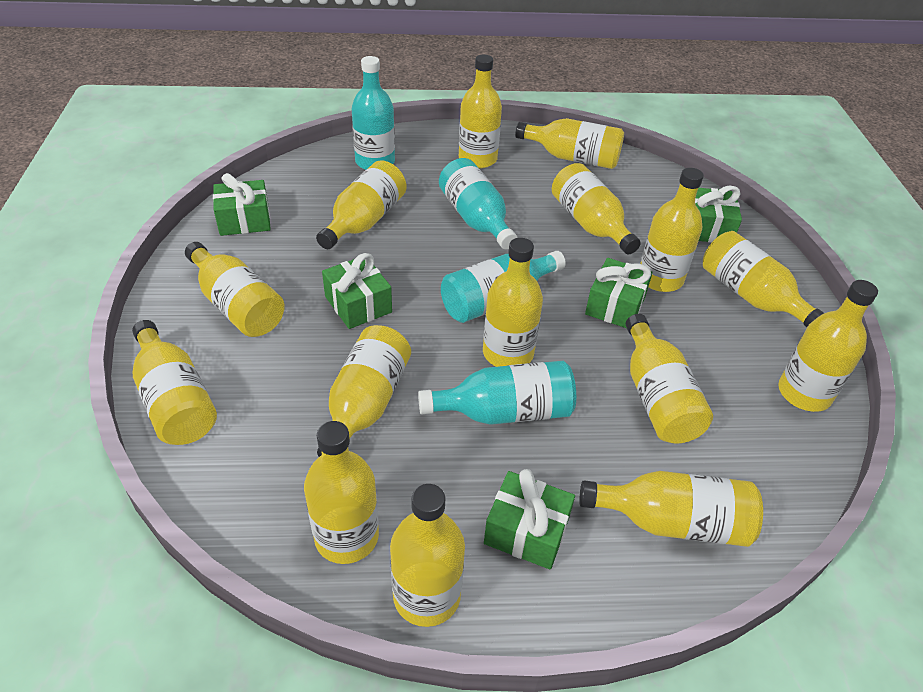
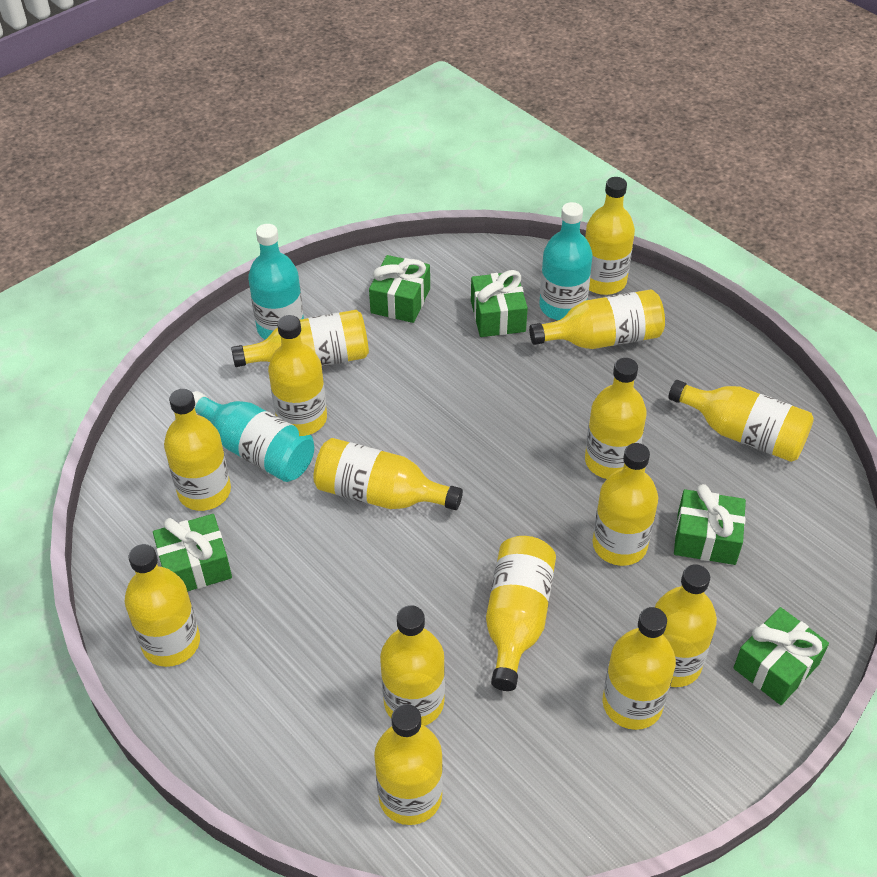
turquoise bottle: 4 -> 3

